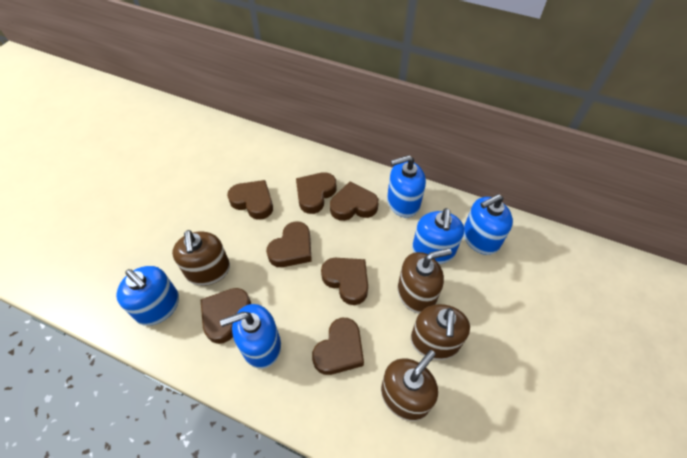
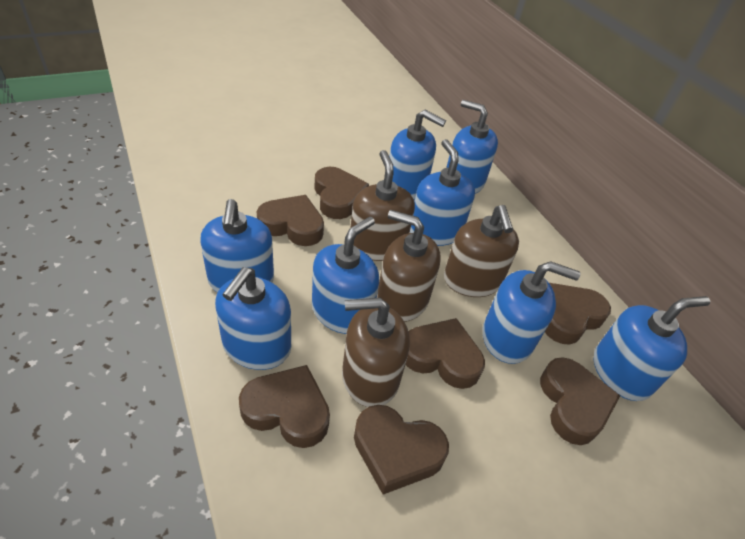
blue soap dispenser: 5 -> 8

